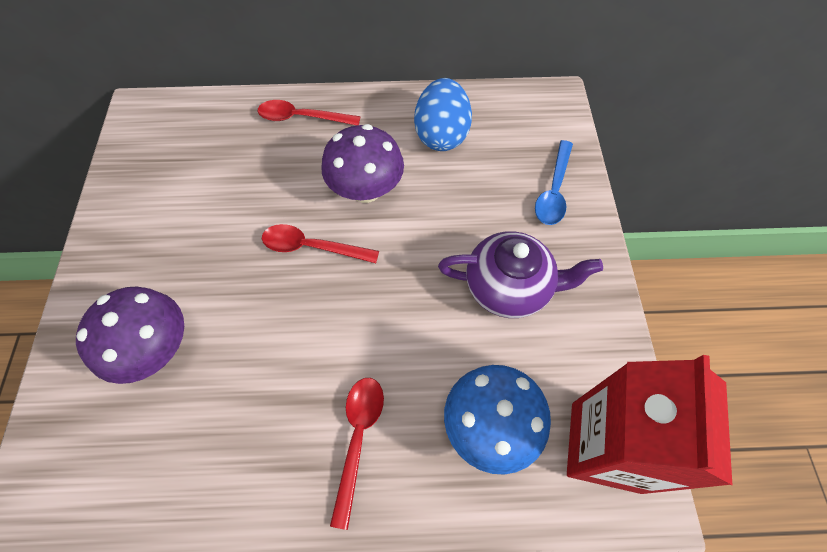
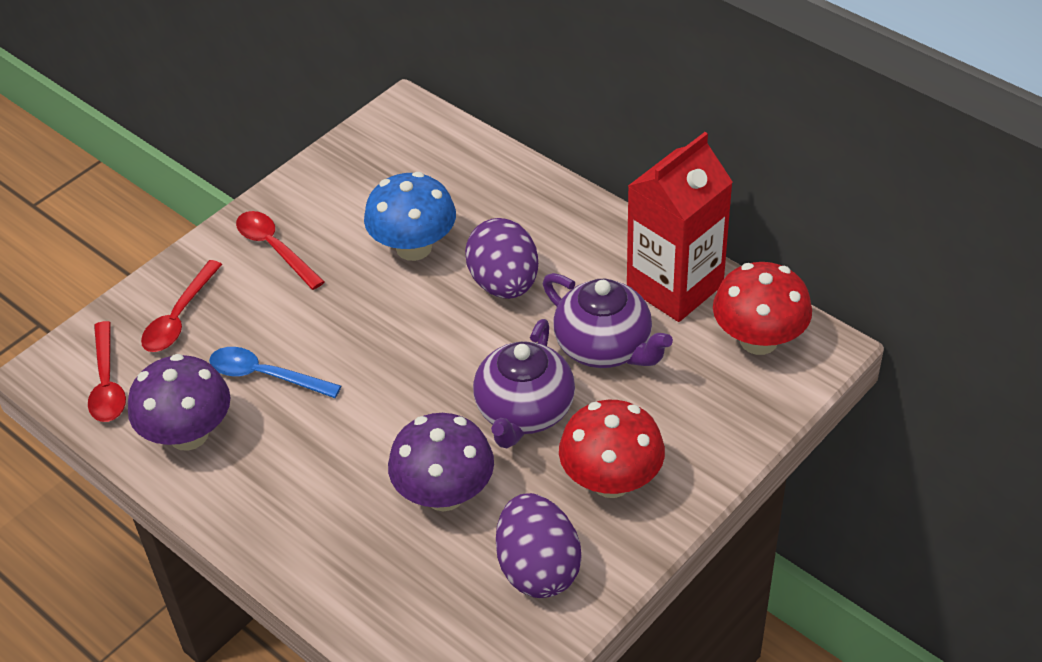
blue egg: 1 -> 0
purple egg: 0 -> 2
purple teapot: 1 -> 2
red mushroom: 0 -> 2

